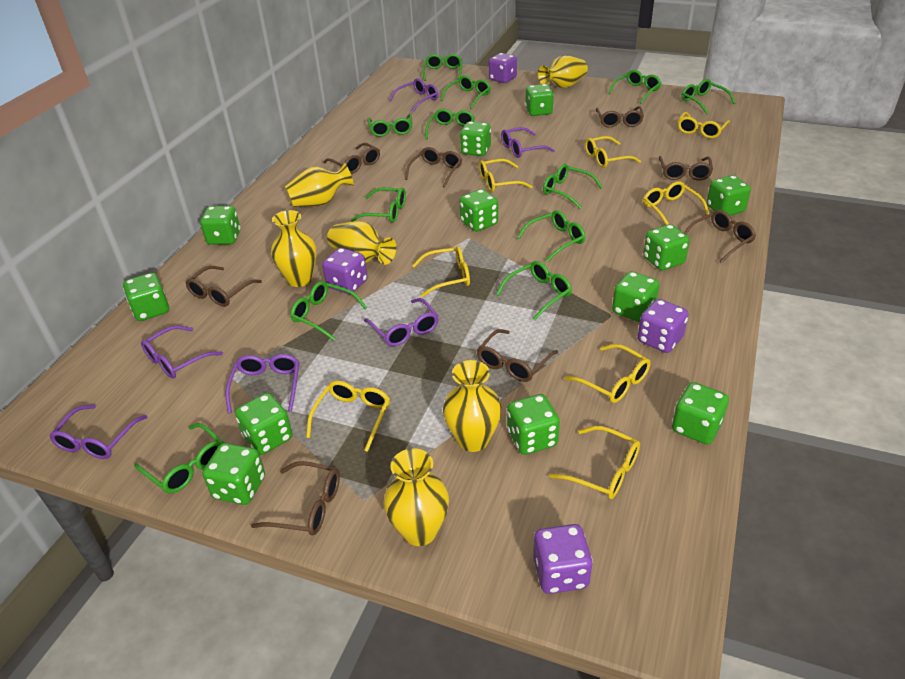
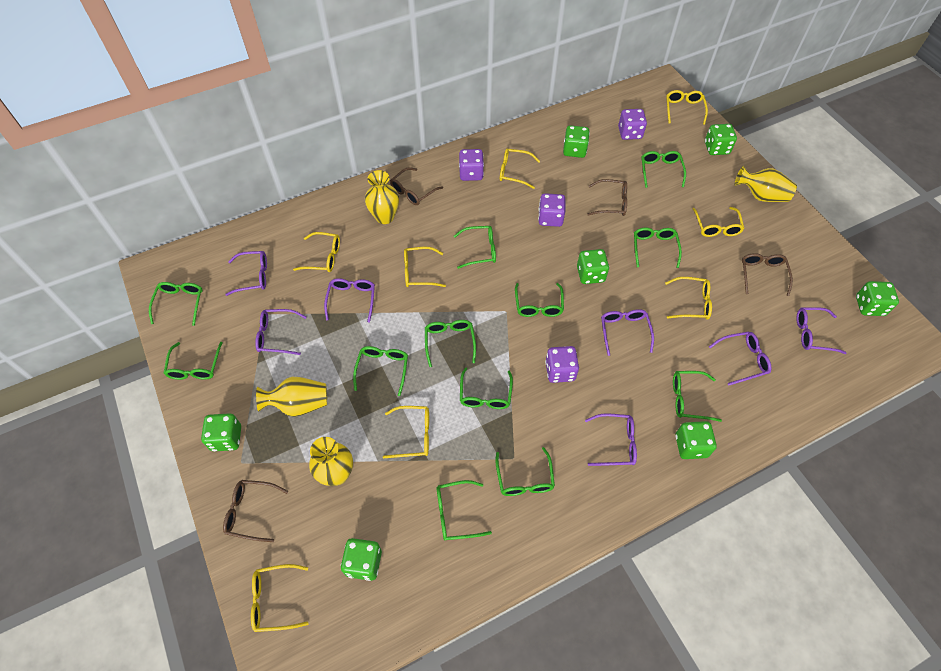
brown glasses: 8 -> 4
green dice: 12 -> 7
purple glasses: 6 -> 7
yellow vase: 6 -> 4

